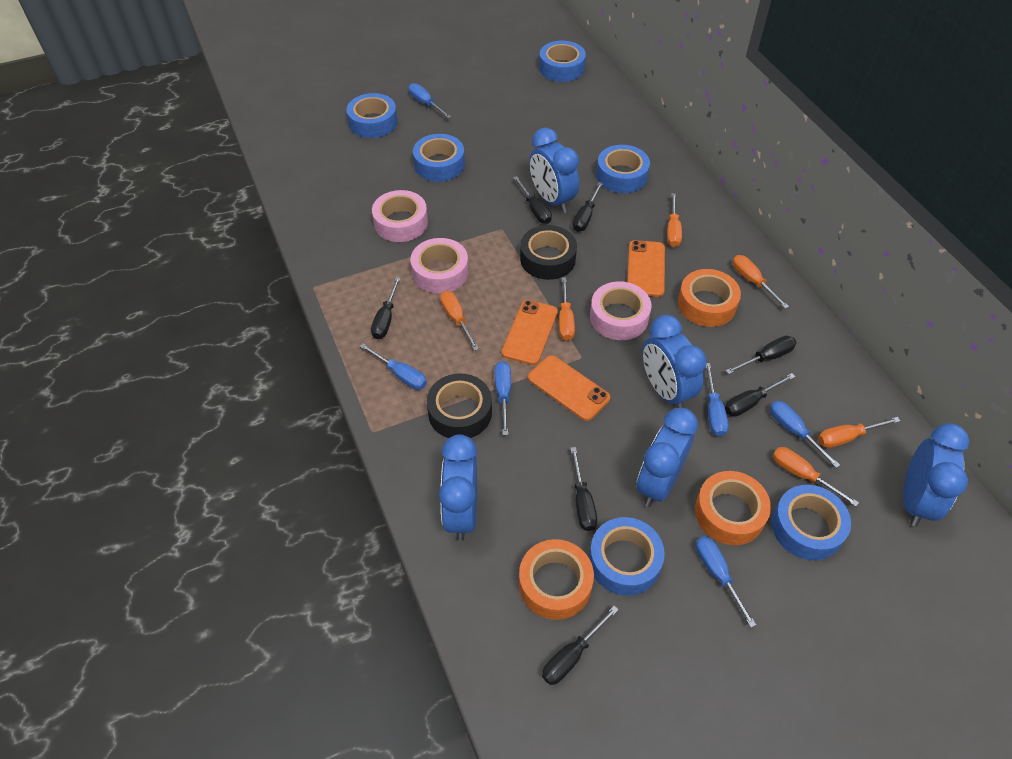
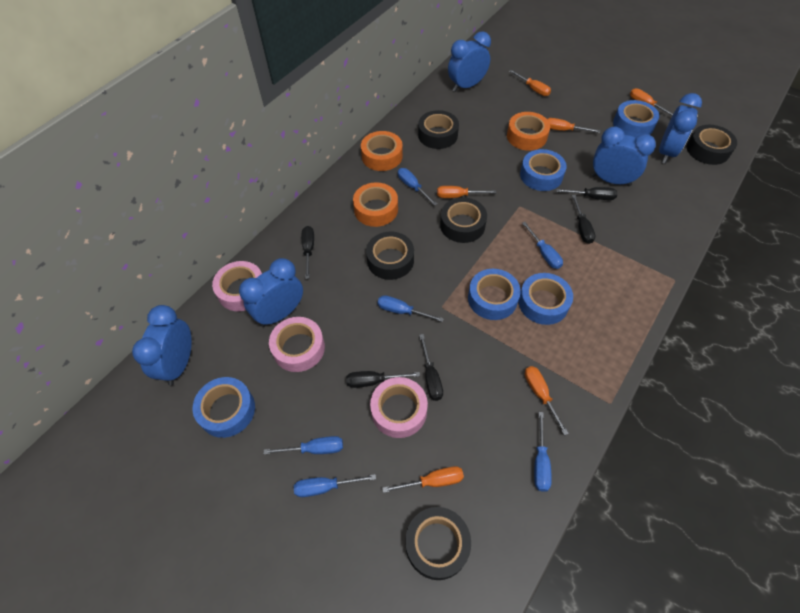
black screwdriver: 7 -> 5
black tape: 2 -> 5
blue tape: 6 -> 5
orange phone: 3 -> 0

